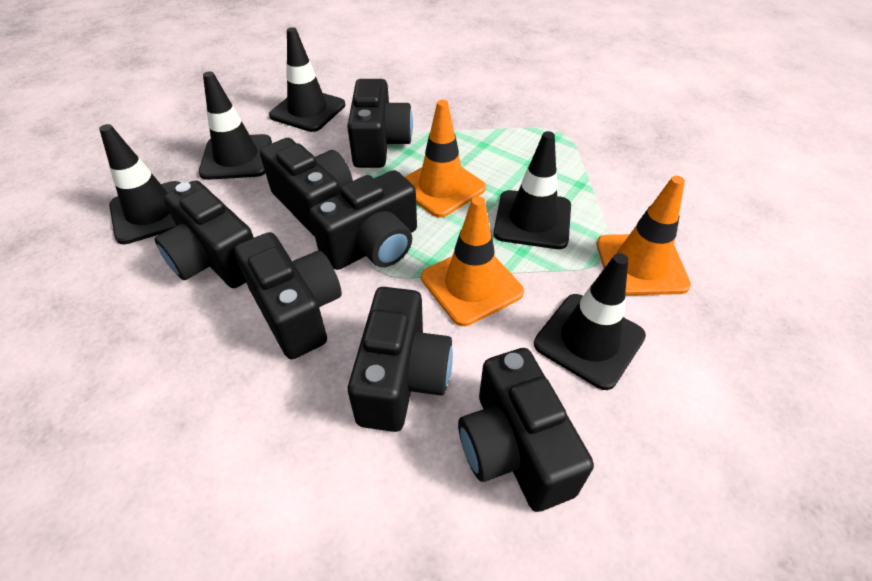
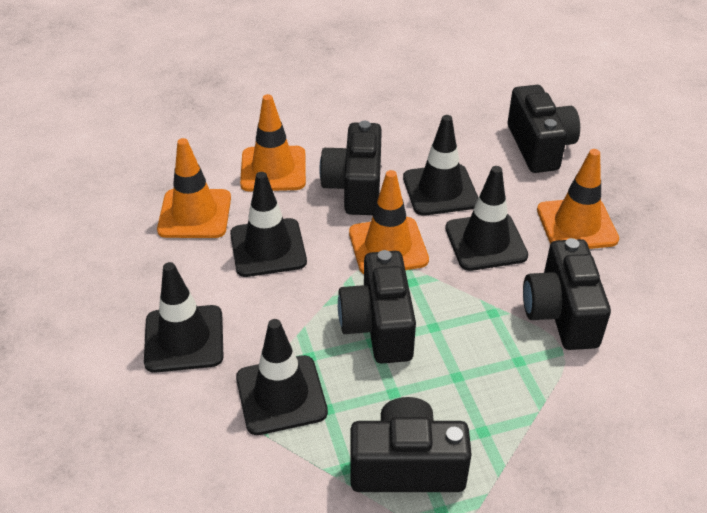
black camera: 7 -> 5
orange traffic cone: 3 -> 4

